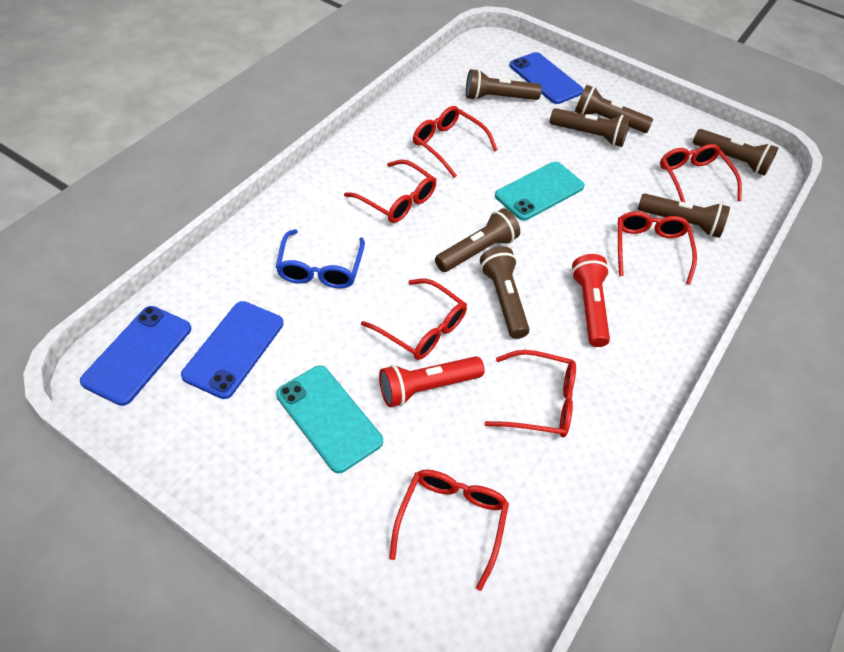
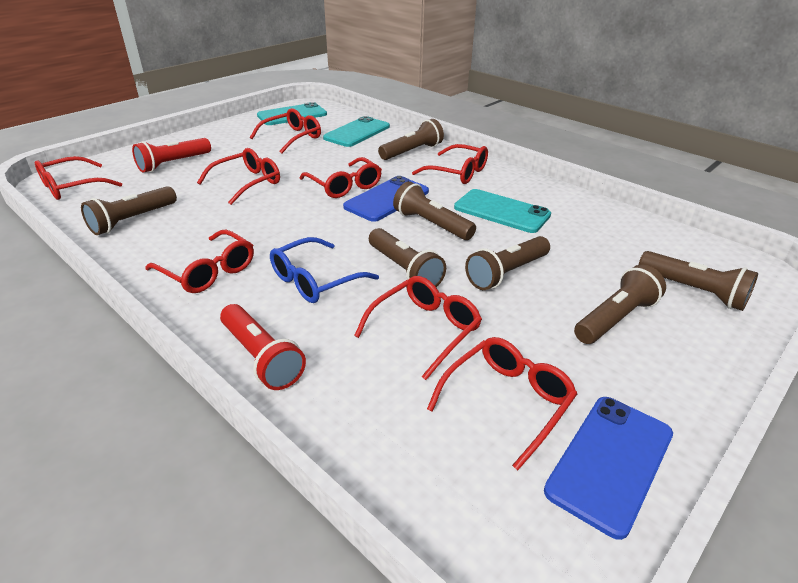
blue phone: 3 -> 2
red glasses: 7 -> 8
turquoise phone: 2 -> 3

